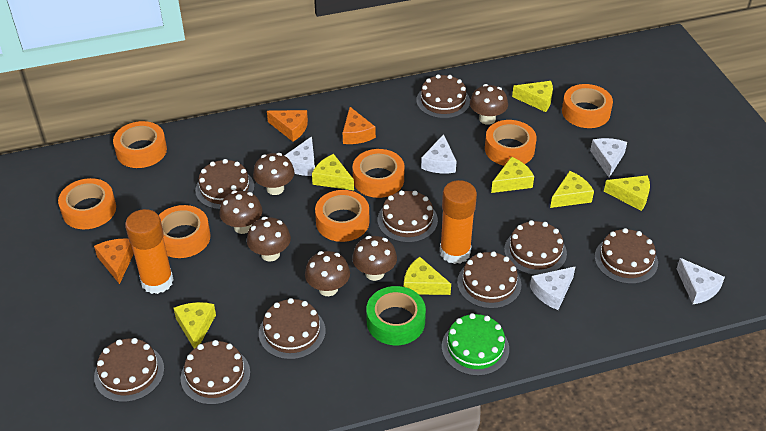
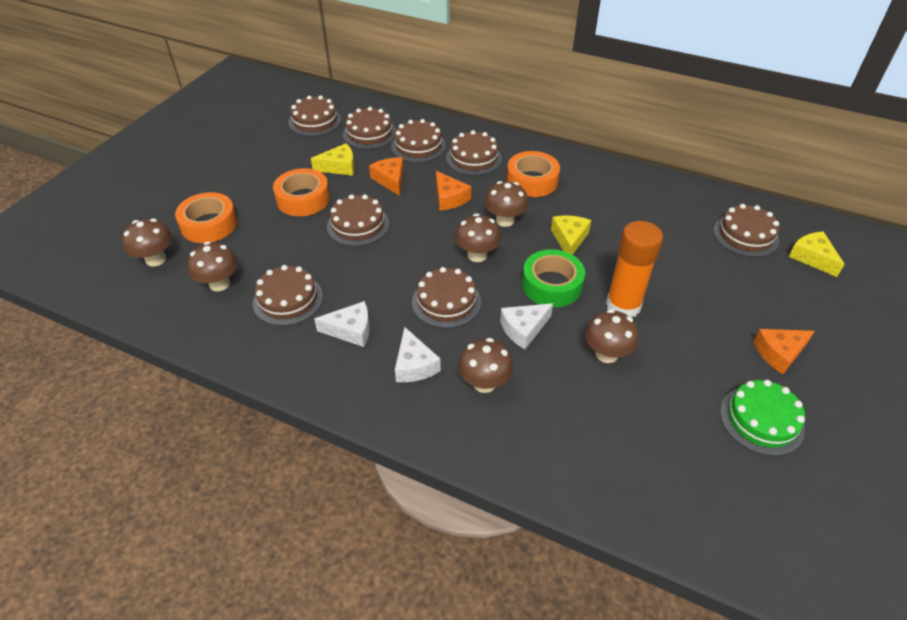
brown cake: 9 -> 8
orange glue stick: 2 -> 1
orange tape: 7 -> 3
white cheese: 5 -> 3
yellow cheese: 7 -> 3

